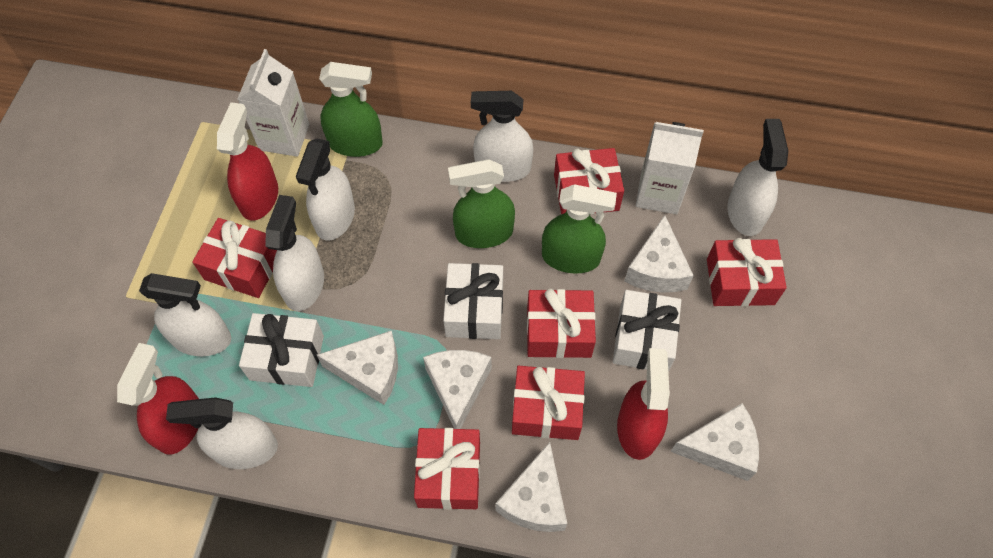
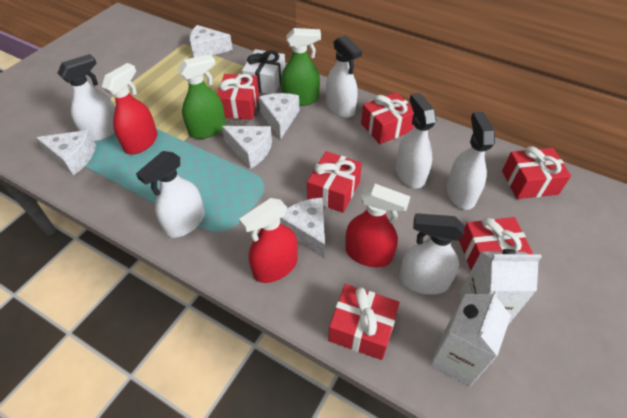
green spray bottle: 3 -> 2
white gift: 3 -> 1

